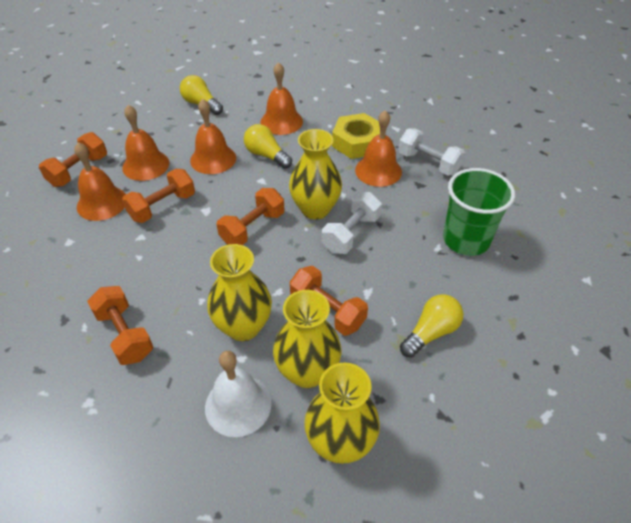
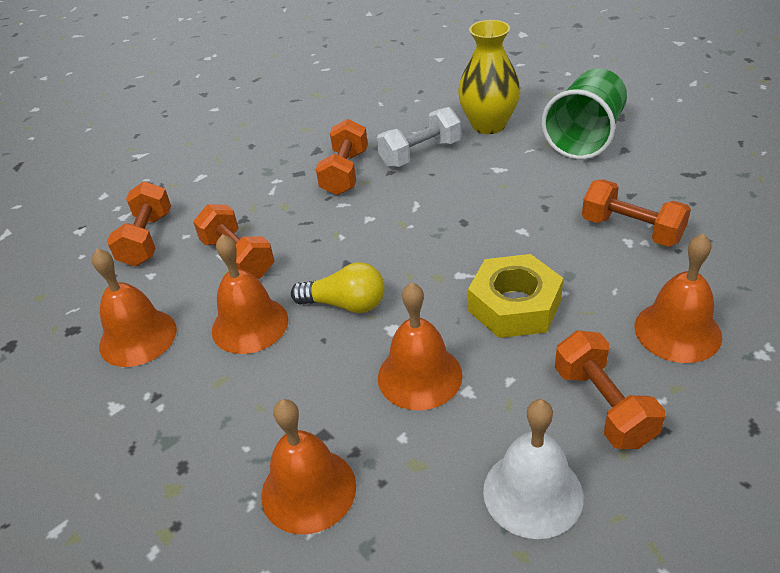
white dumbbell: 2 -> 1
yellow light bulb: 3 -> 1
yellow vase: 4 -> 1

